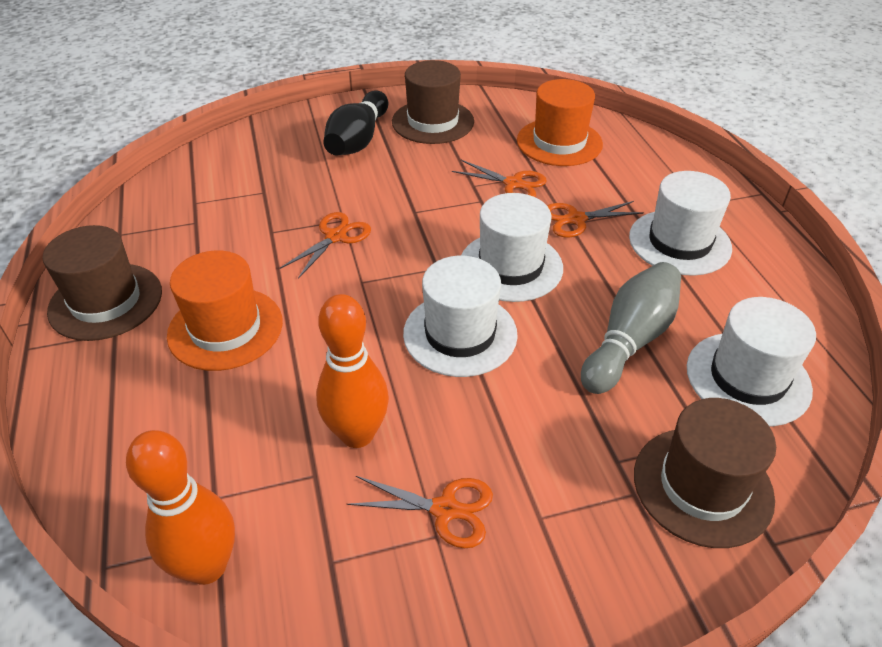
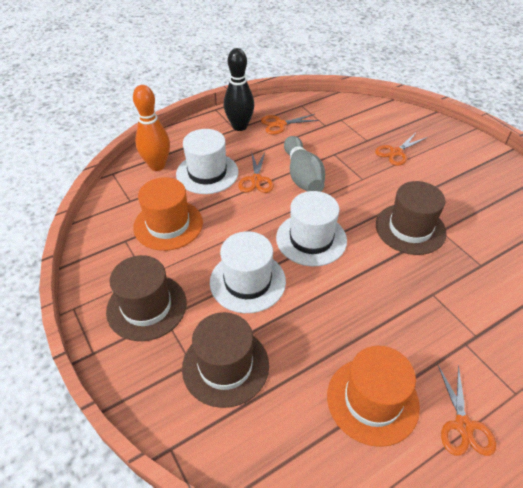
orange bowling pin: 2 -> 1
white hat: 4 -> 3

